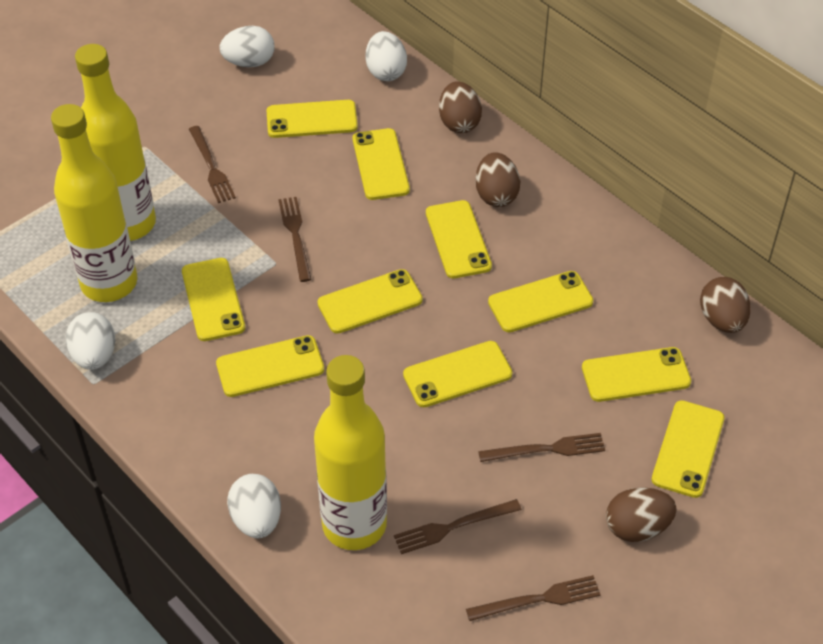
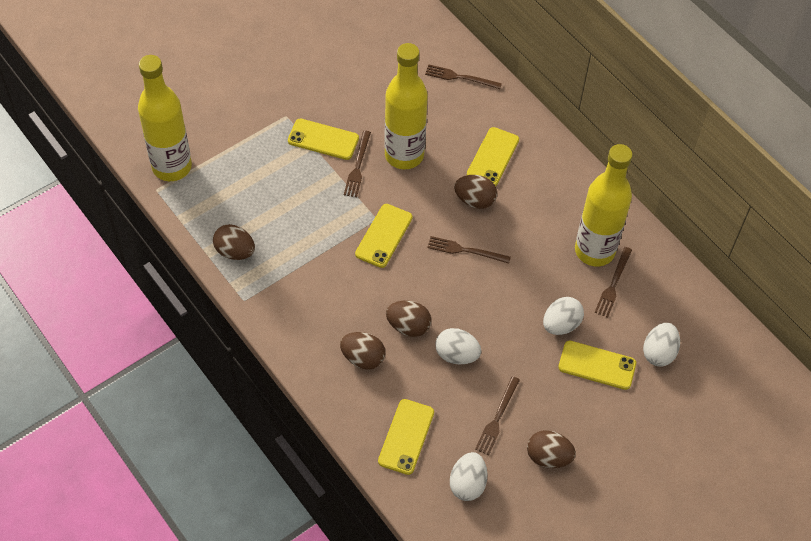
brown egg: 4 -> 5
yellow phone: 10 -> 5

